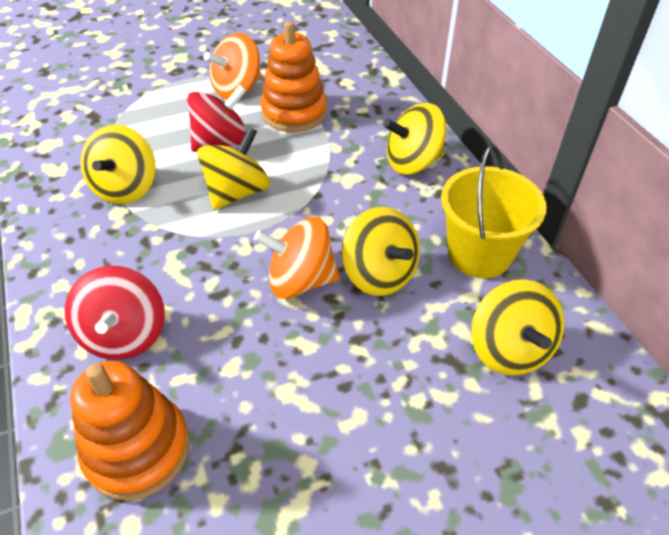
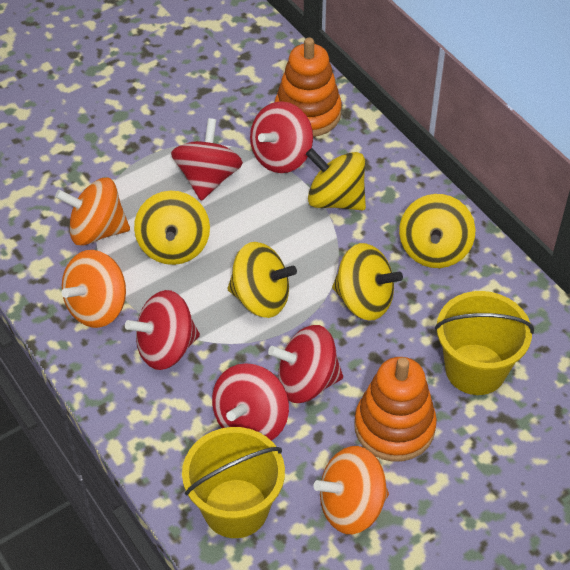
orange spinning top: 2 -> 3
red spinning top: 2 -> 5
yellow bucket: 1 -> 2

